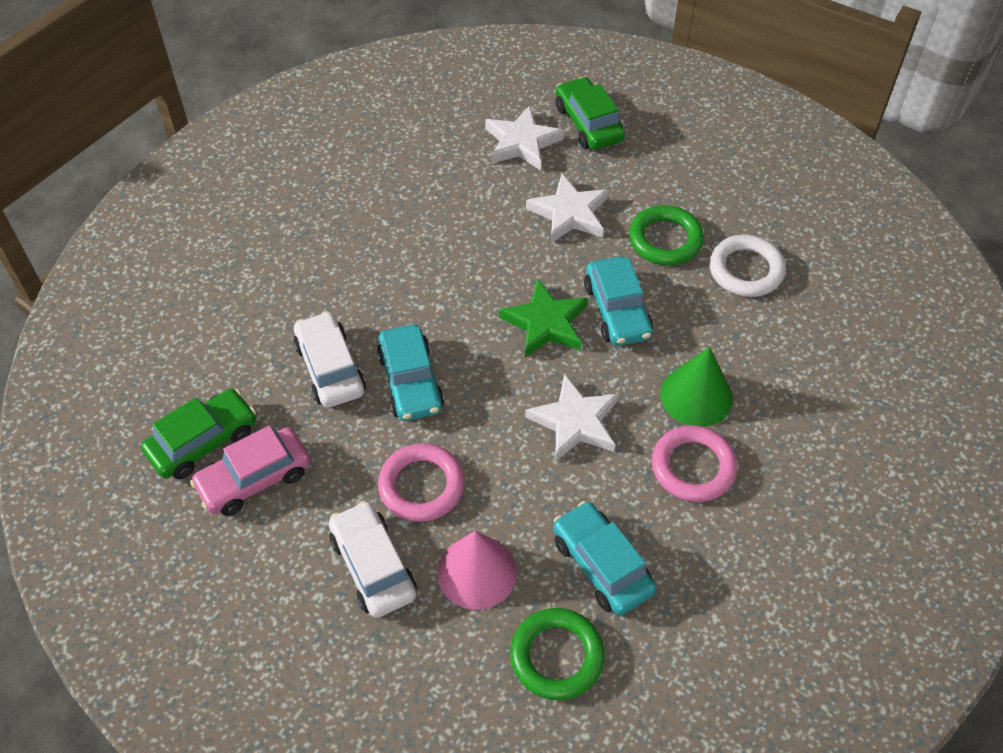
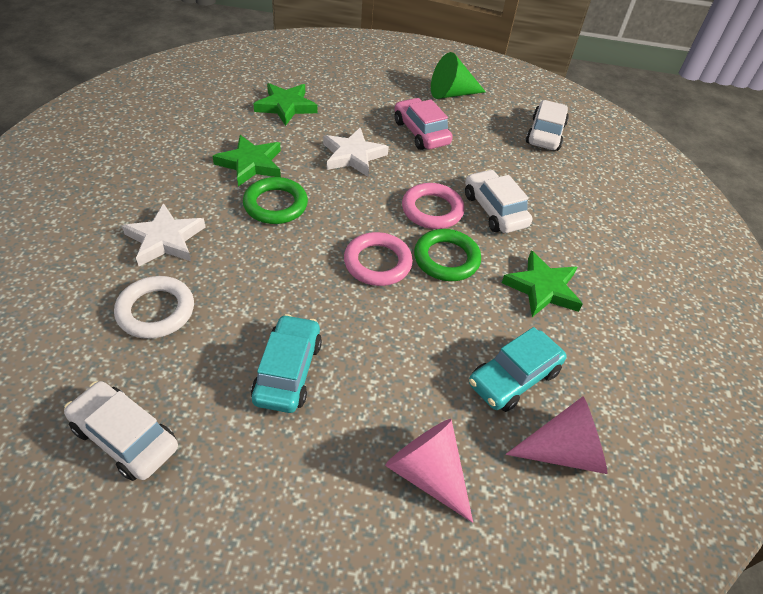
green car: 2 -> 0
green star: 1 -> 3
pink cone: 1 -> 2
turquoise car: 3 -> 2
white car: 2 -> 3
white star: 3 -> 2

